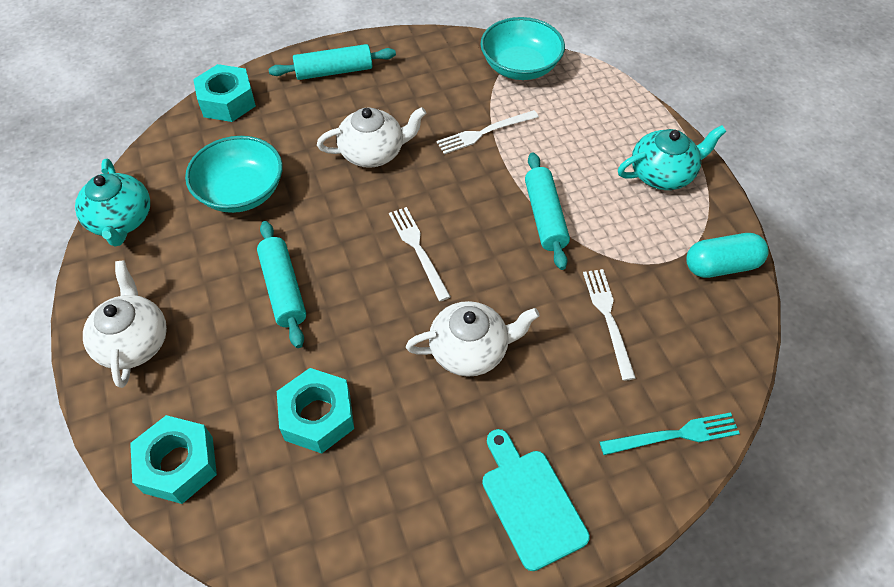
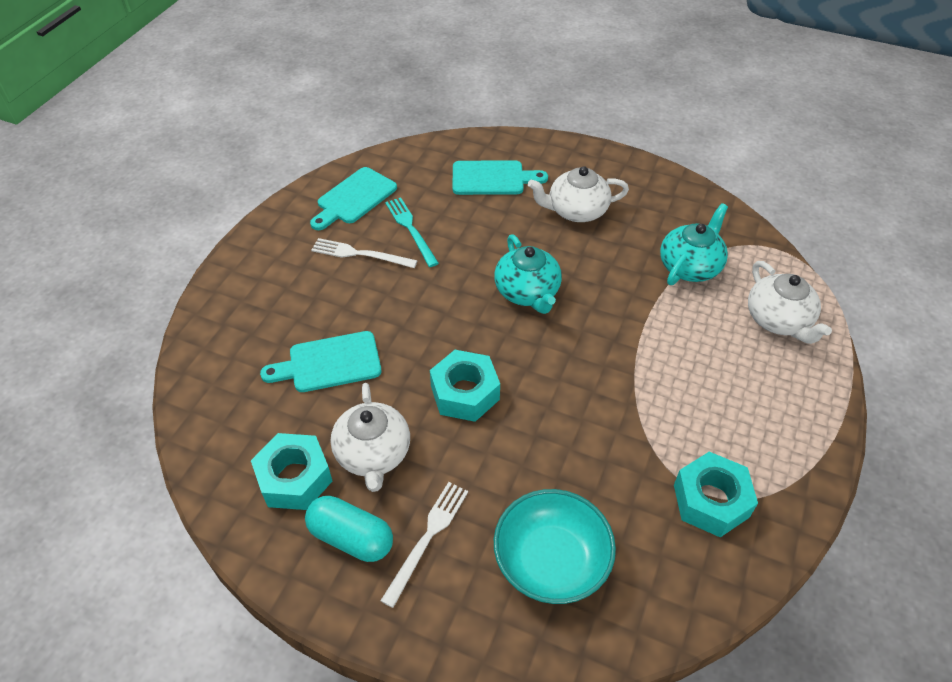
turquoise bowl: 2 -> 1
turquoise cutting board: 1 -> 3
turquoise rolling pin: 3 -> 0
white fork: 3 -> 2

